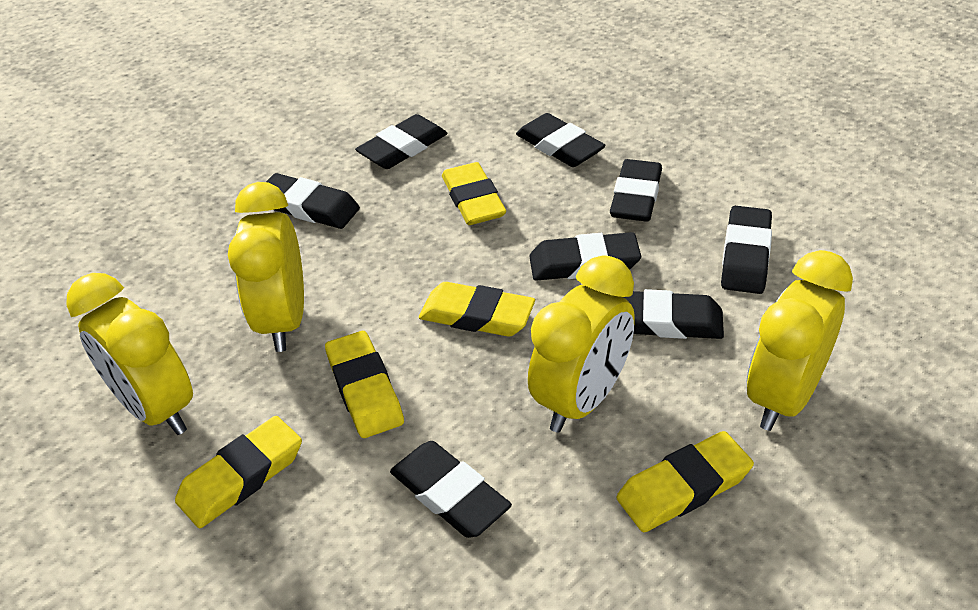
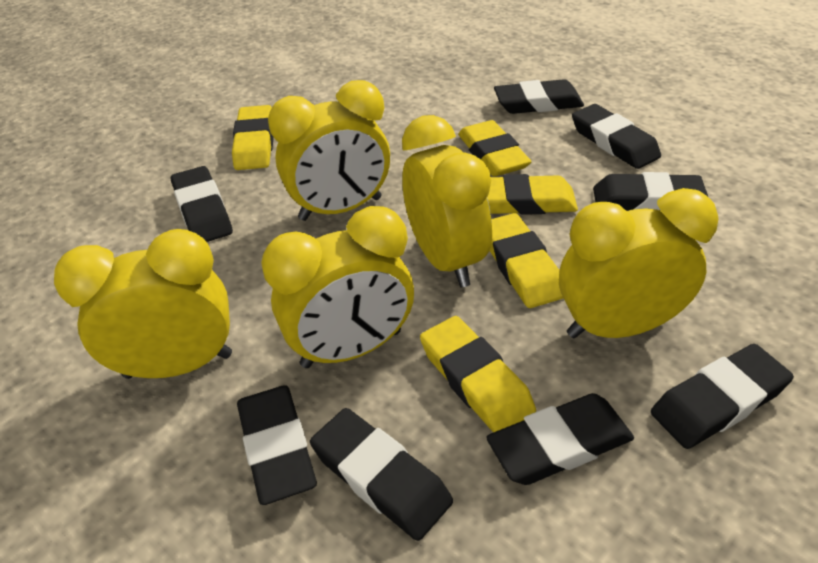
yellow clock: 4 -> 5

